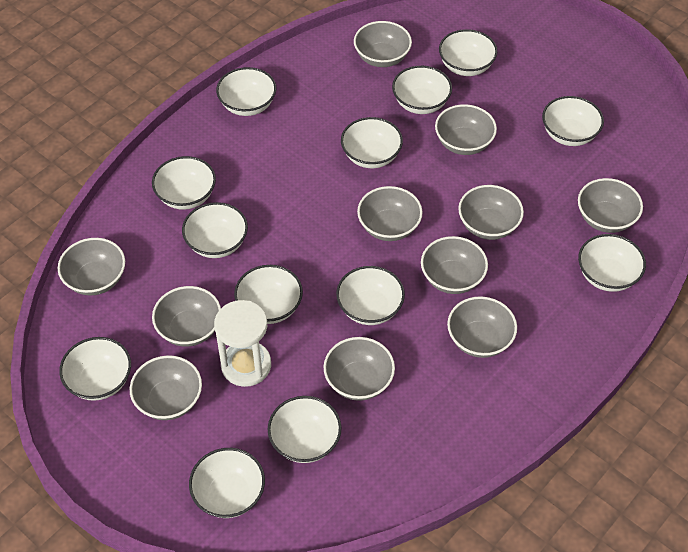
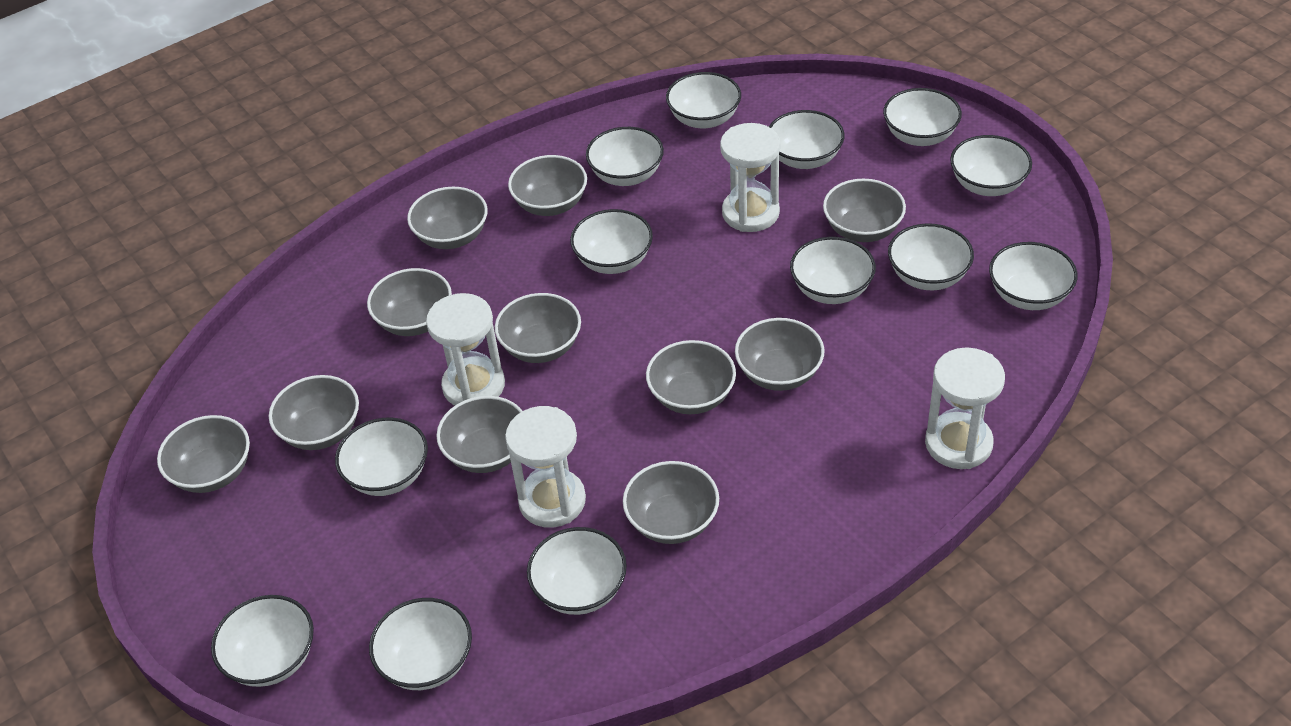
white hourglass: 1 -> 4

